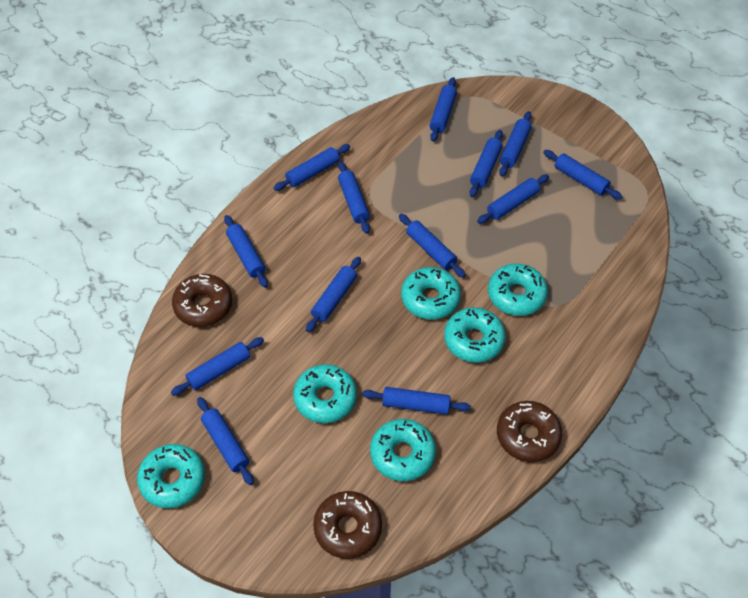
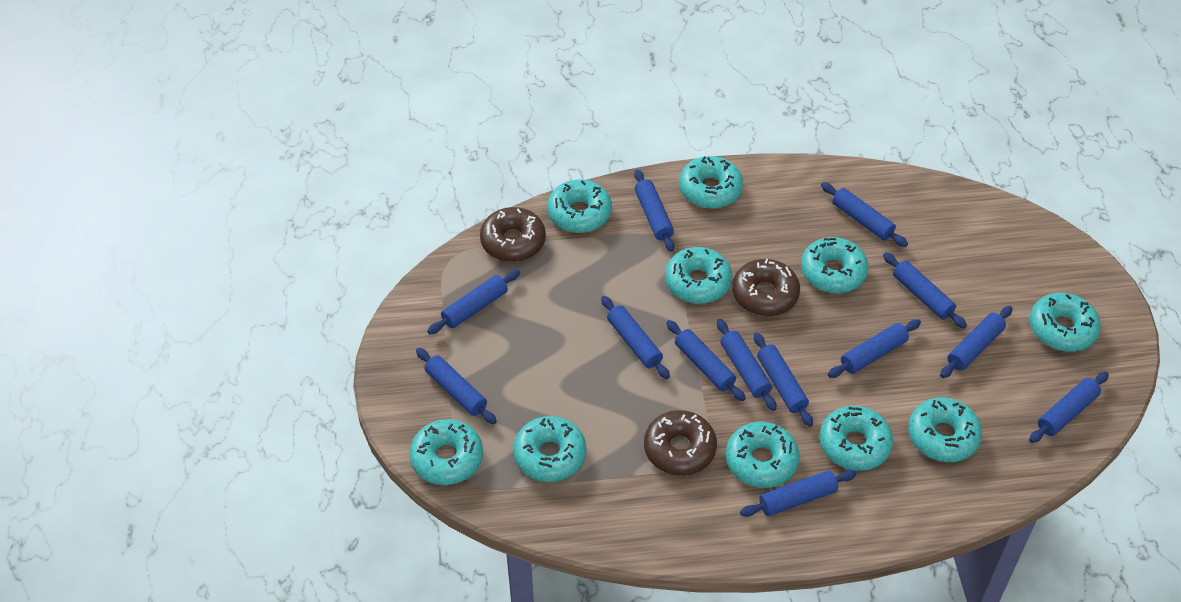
turquoise donut: 6 -> 10

